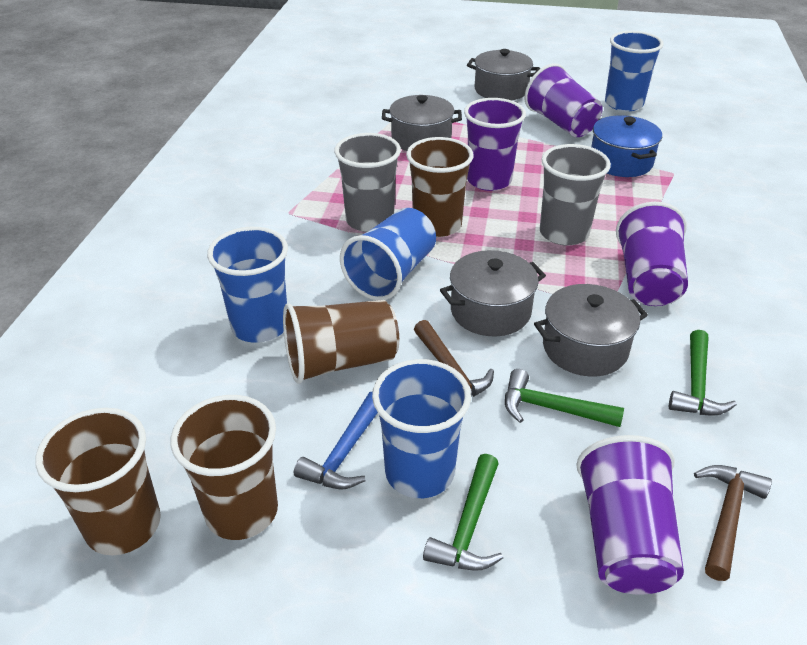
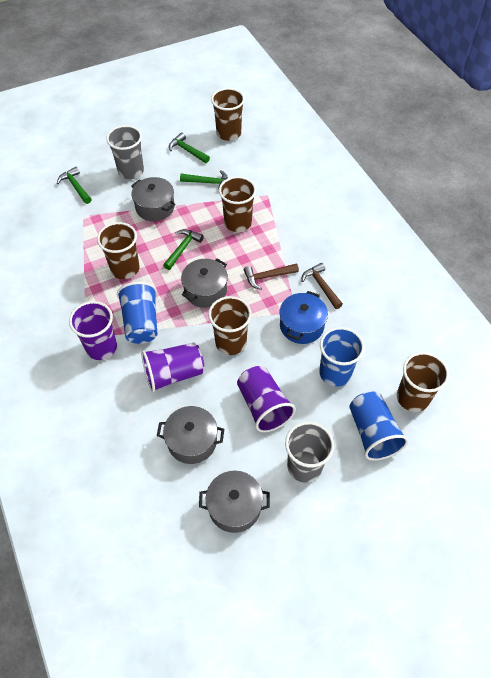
blue cup: 4 -> 3
blue hammer: 1 -> 0
brown cup: 4 -> 5
green hammer: 3 -> 4
purple cup: 4 -> 3

